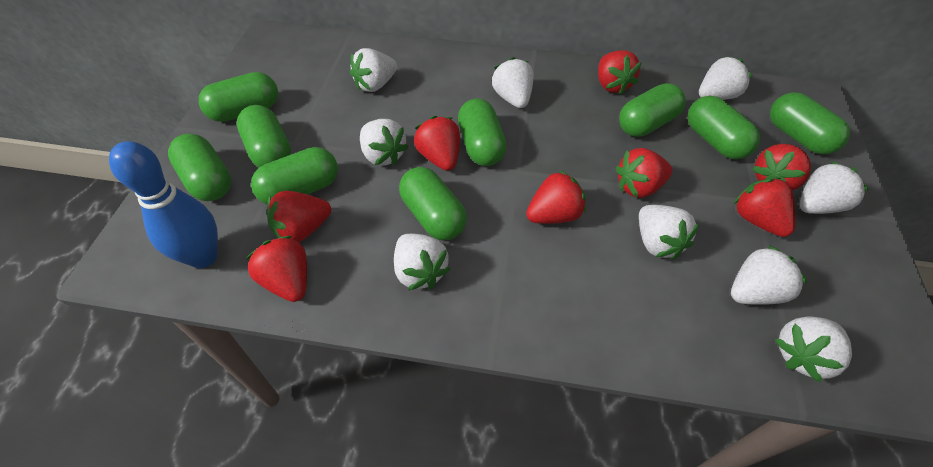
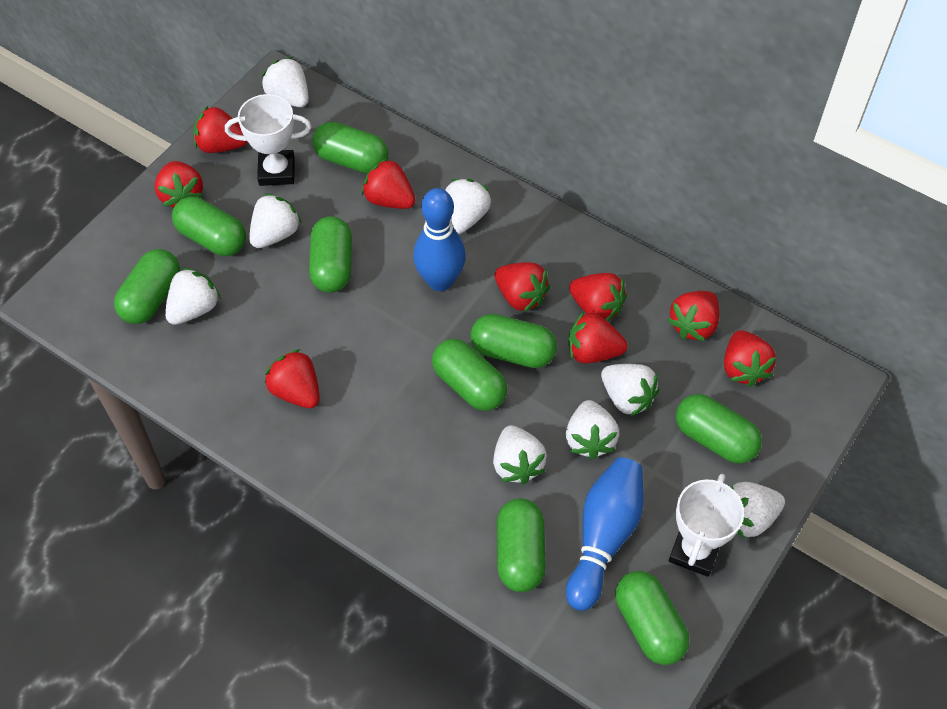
blue bowling pin: 1 -> 2
red strawberry: 8 -> 9
white strawberry: 9 -> 8
white trophy: 0 -> 2

